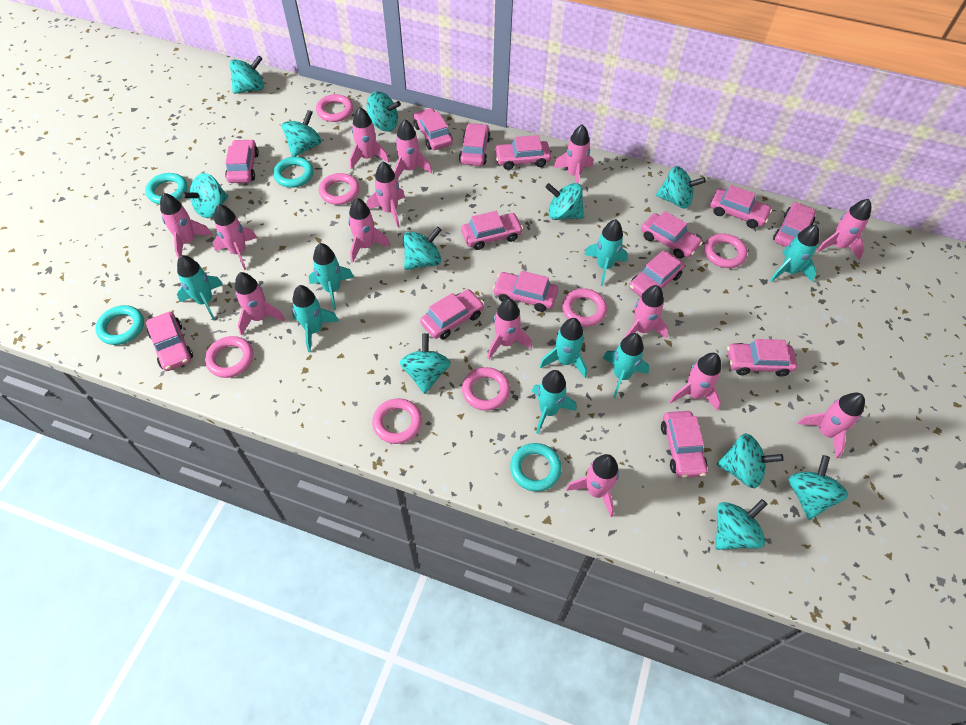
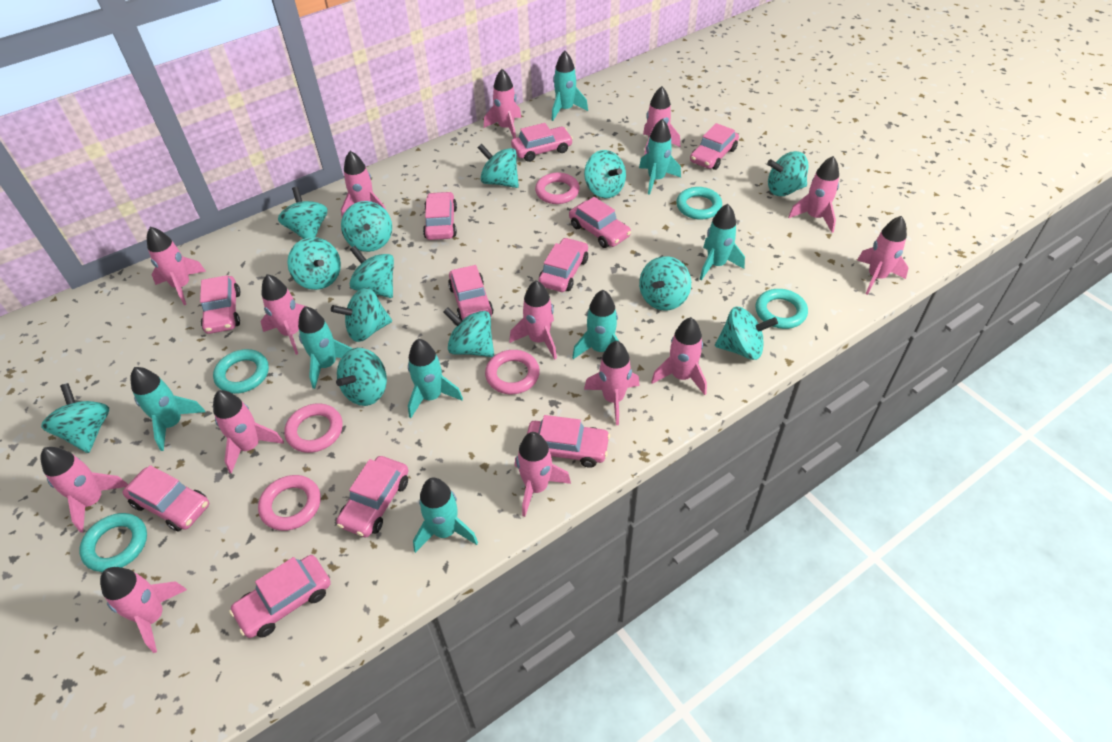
pink car: 14 -> 11
pink ring: 7 -> 4
turquoise spinning top: 11 -> 13

